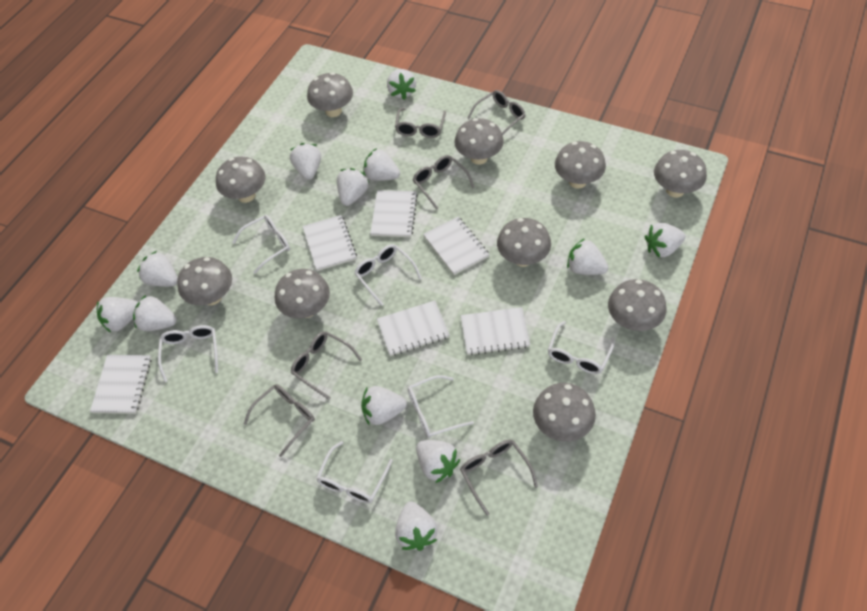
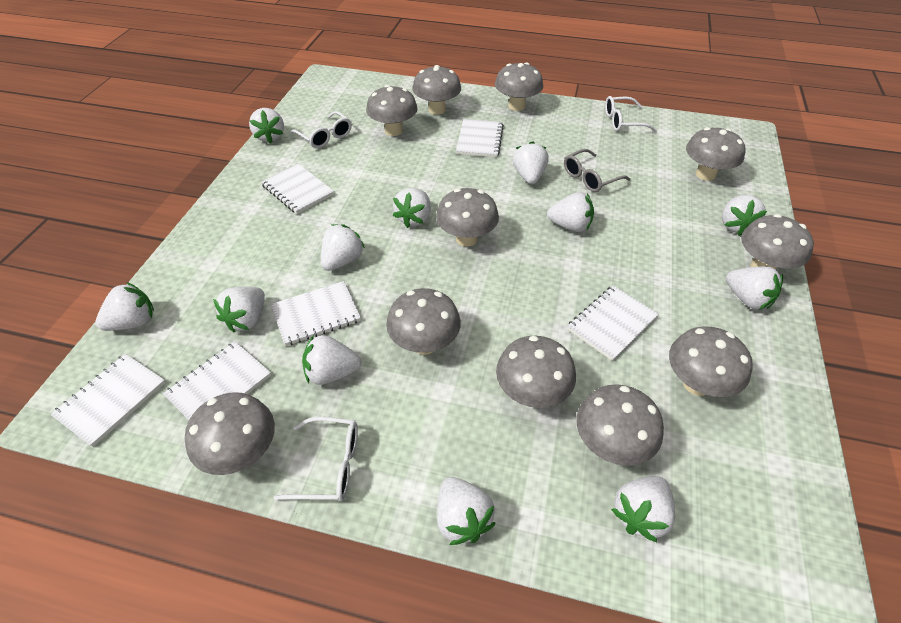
grey glasses: 6 -> 1
grey mushroom: 10 -> 11
white glasses: 6 -> 3

